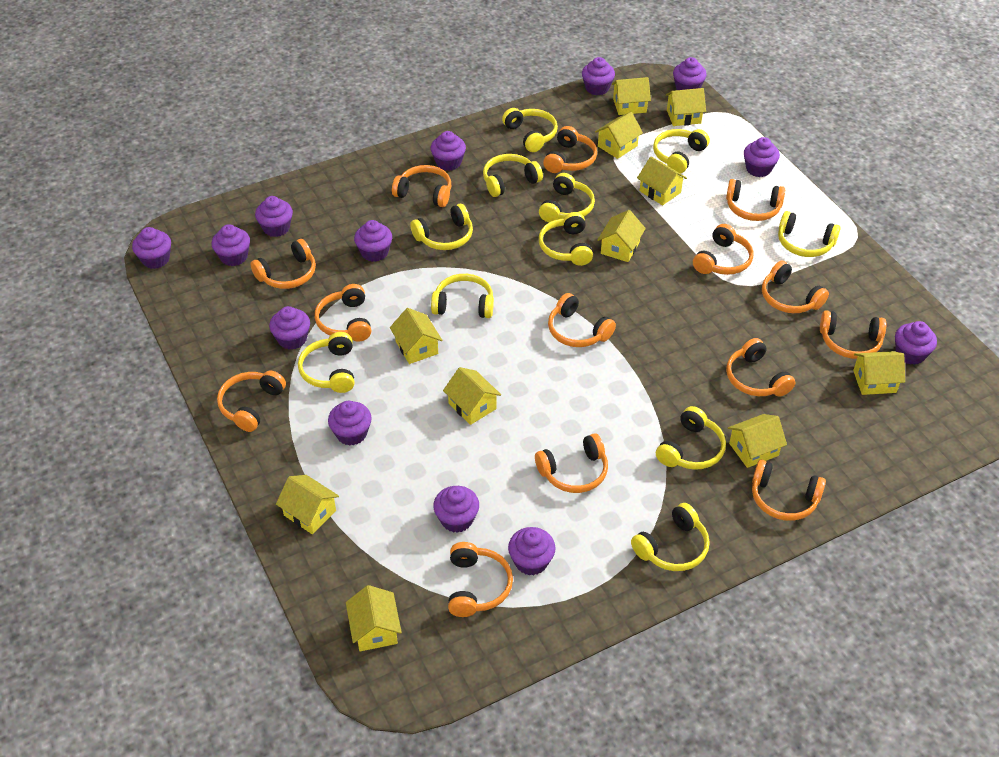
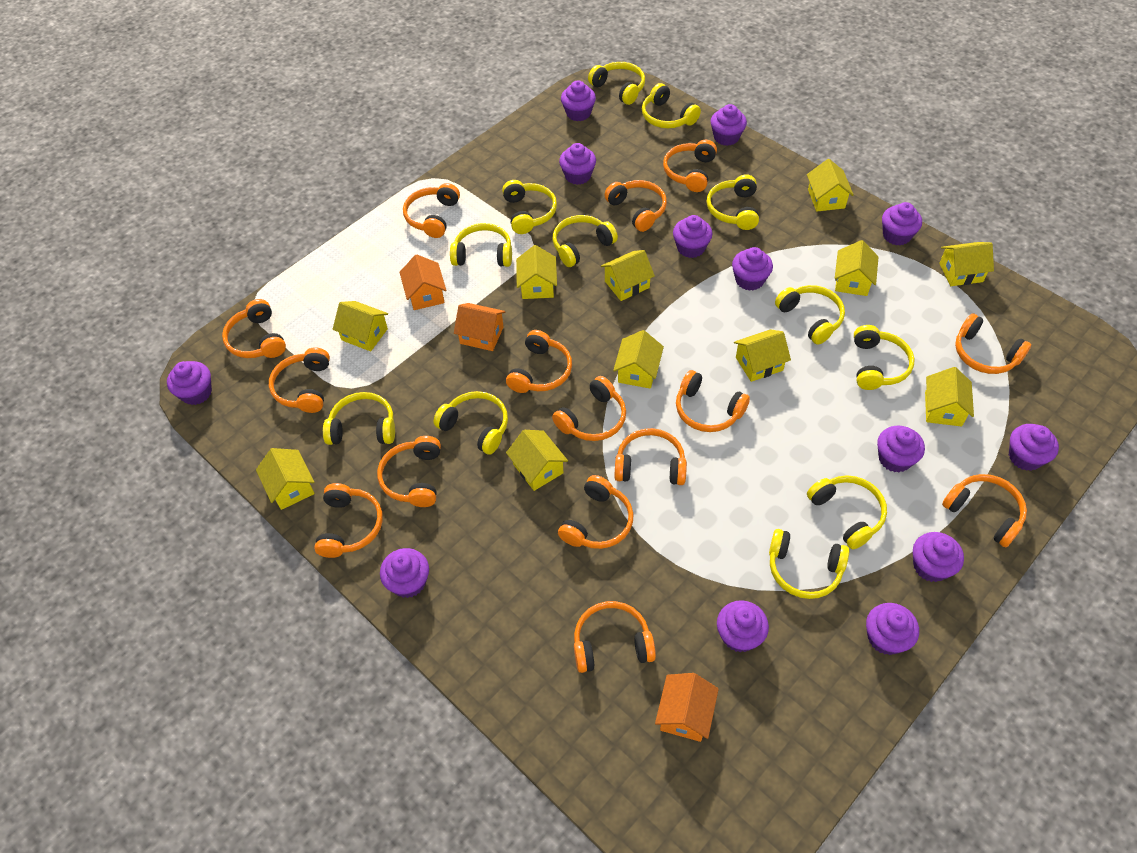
orange headphones: 14 -> 15
orange house: 0 -> 3
yellow headphones: 11 -> 12

